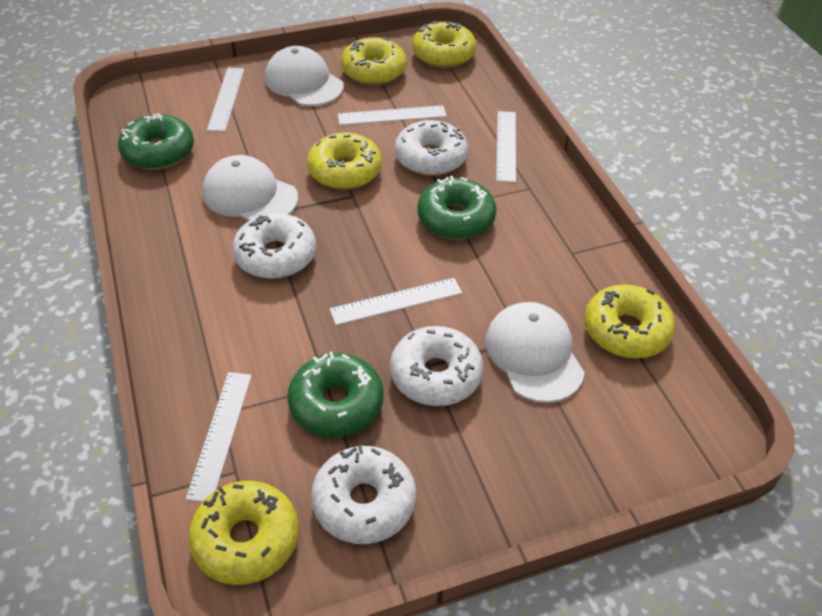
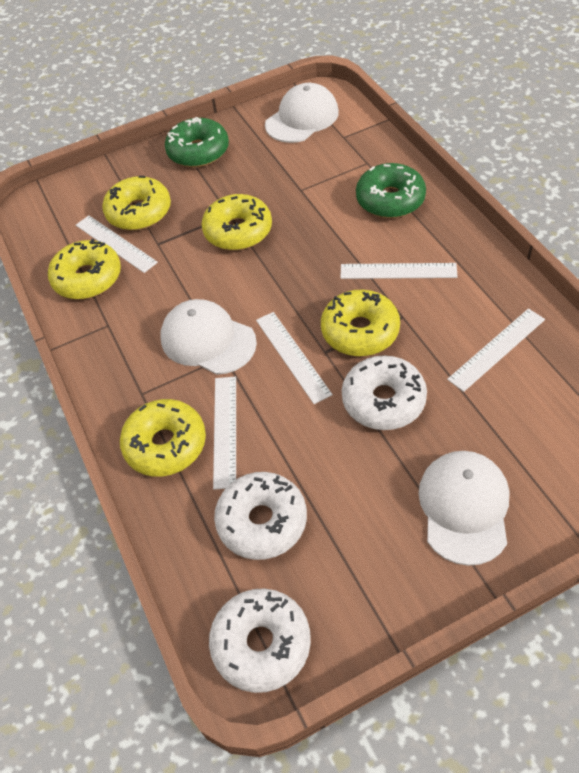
green donut: 3 -> 2
white donut: 4 -> 3

